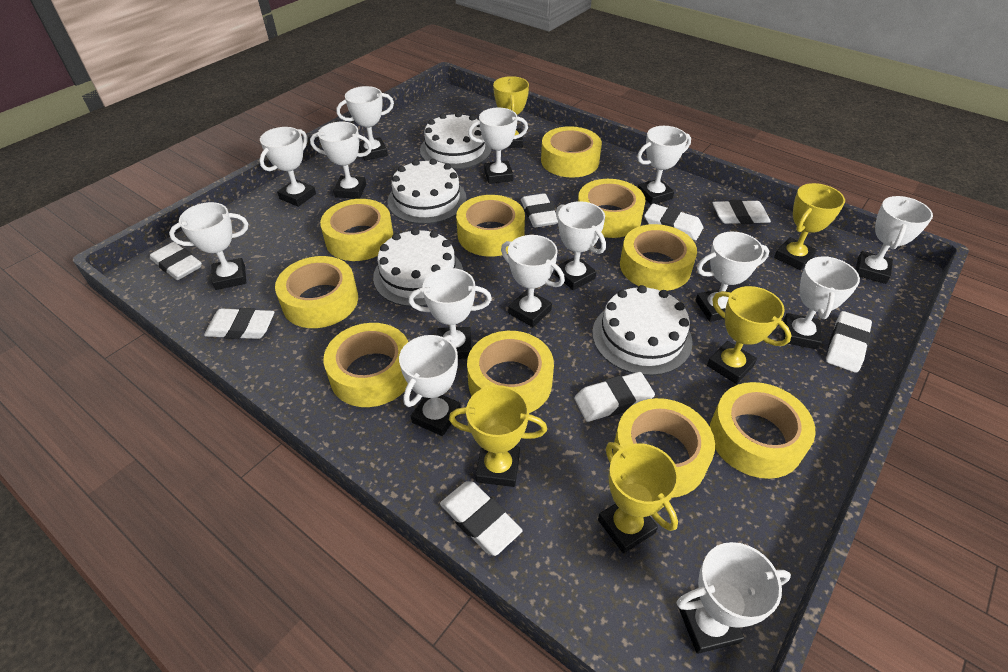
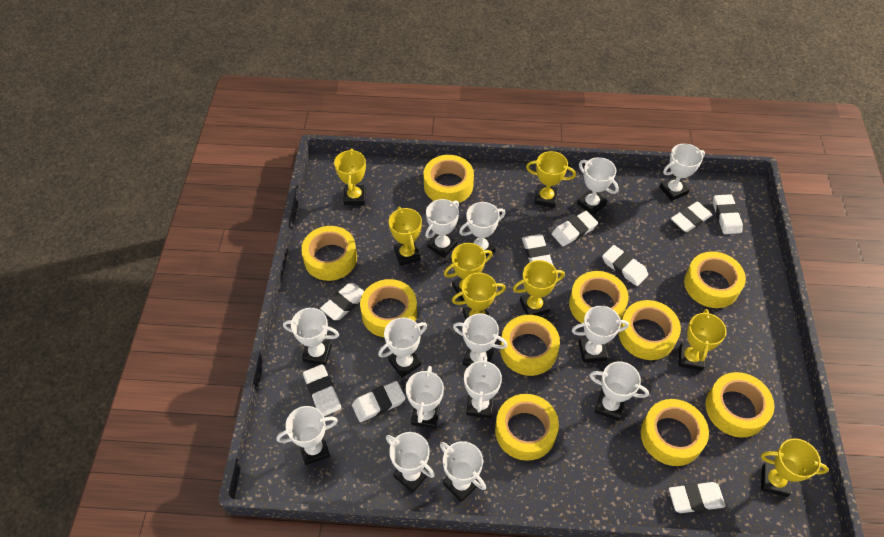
white cake: 4 -> 0
white eraser: 8 -> 9
yellow trophy: 5 -> 8

